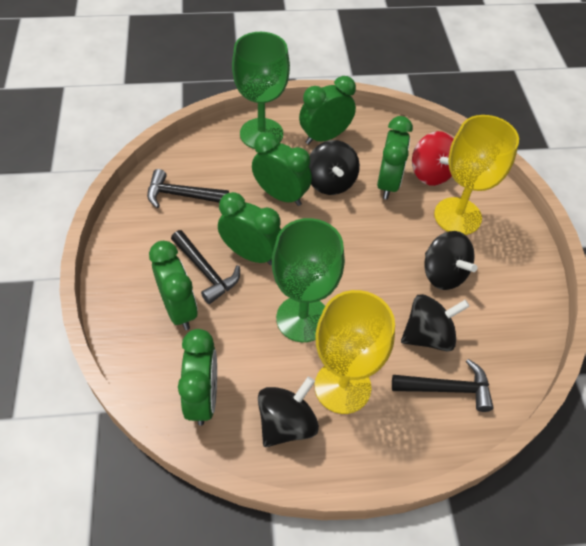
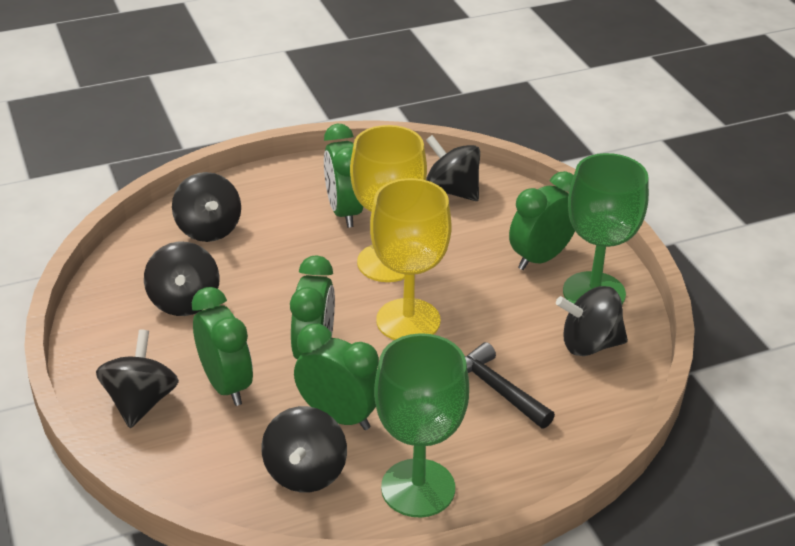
black hammer: 3 -> 1
black spinning top: 4 -> 6
green clock: 6 -> 5
red spinning top: 1 -> 0

